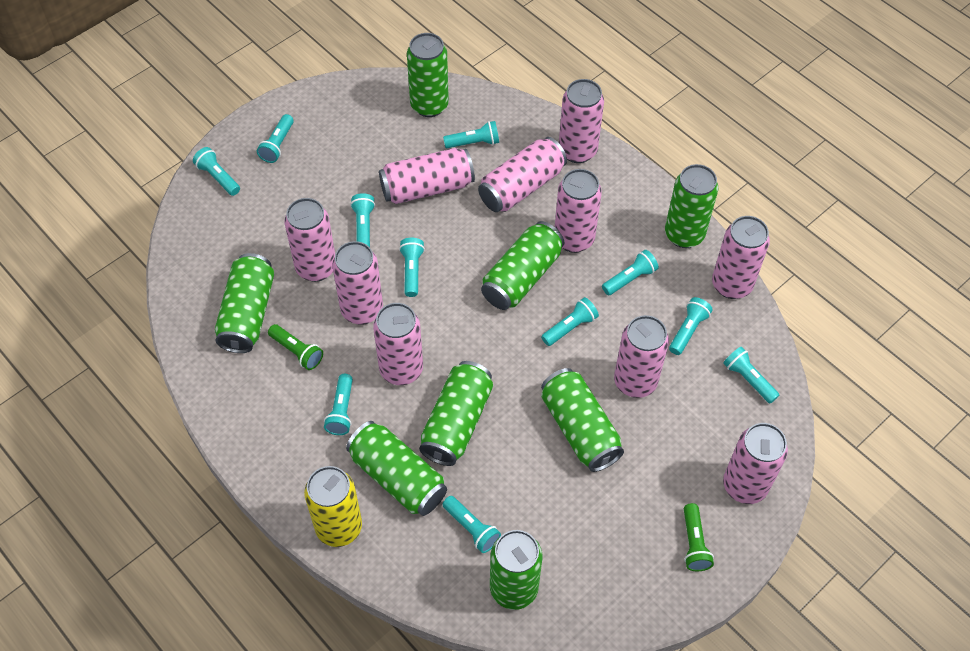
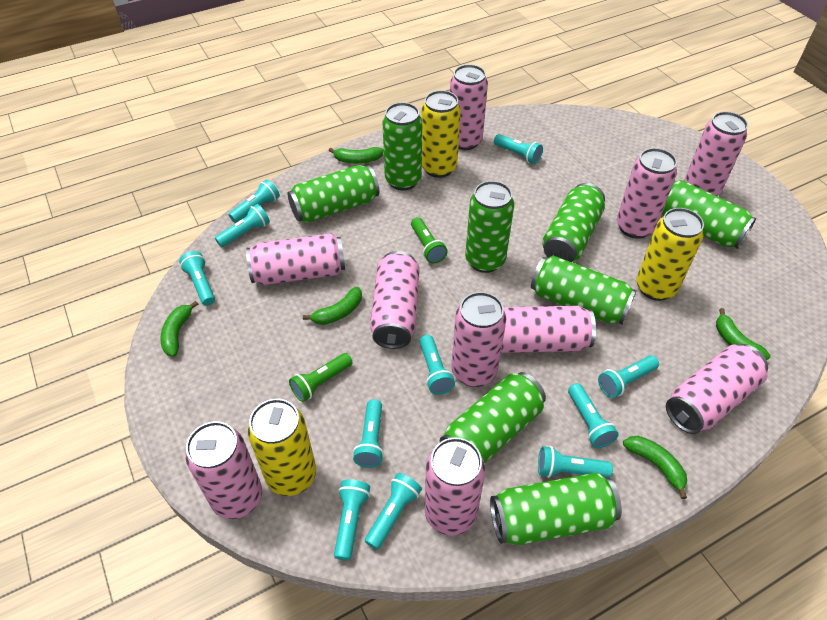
green banana: 0 -> 5
yellow can: 1 -> 3

